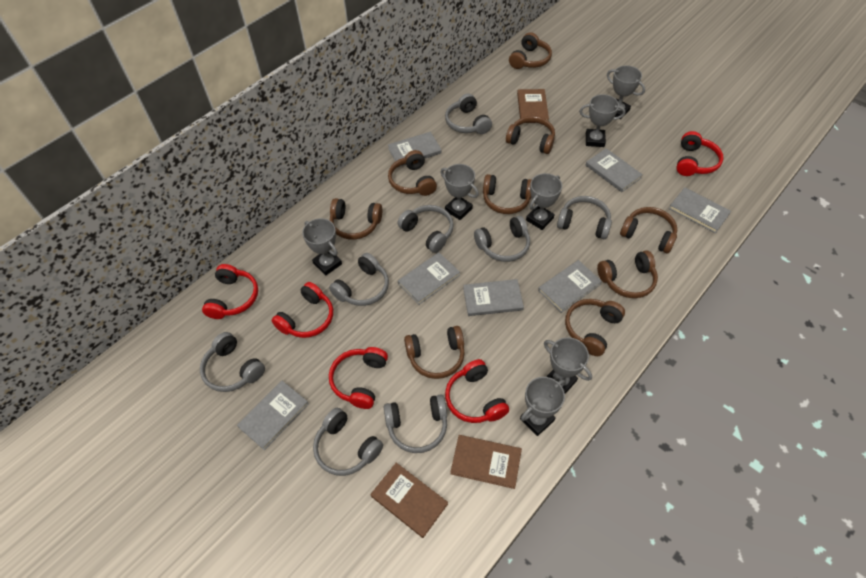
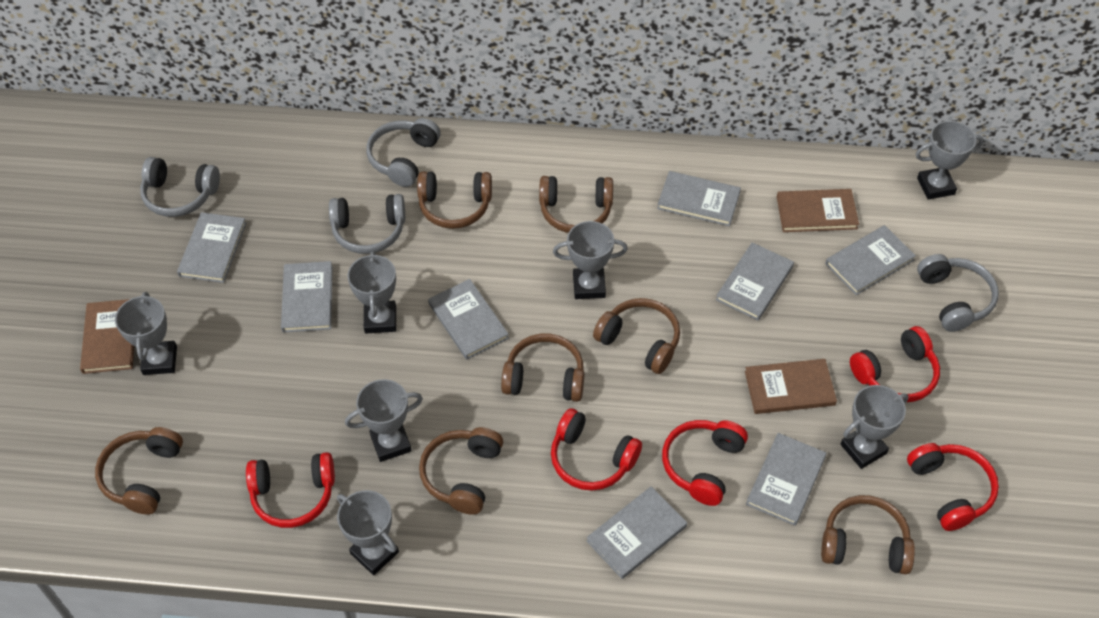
brown headphones: 9 -> 7
grey book: 7 -> 8
grey headphones: 8 -> 4

